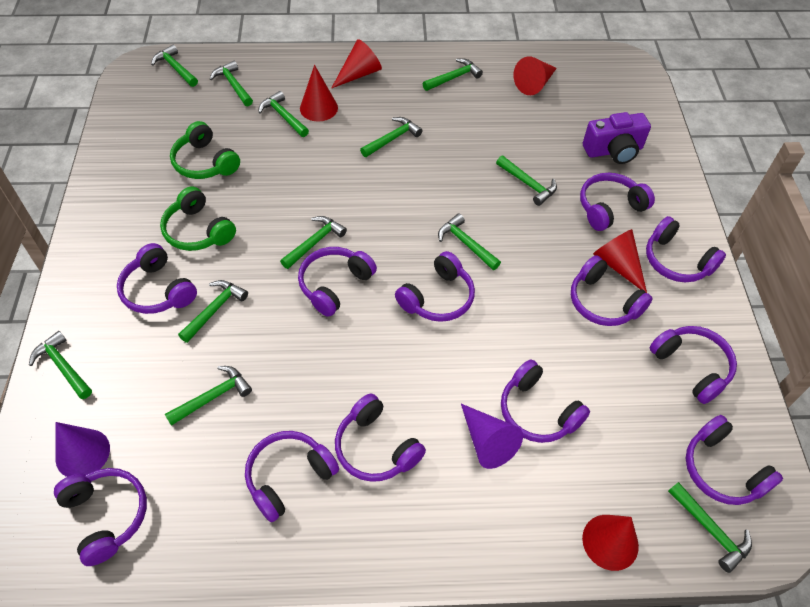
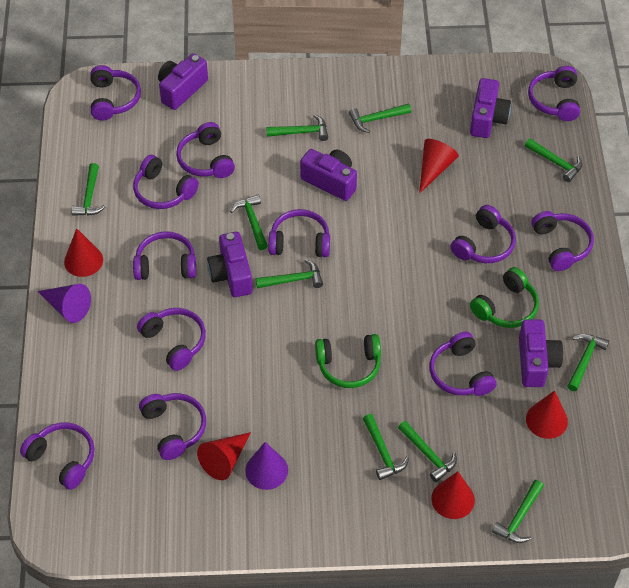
green hammer: 12 -> 10
purple camera: 1 -> 5

